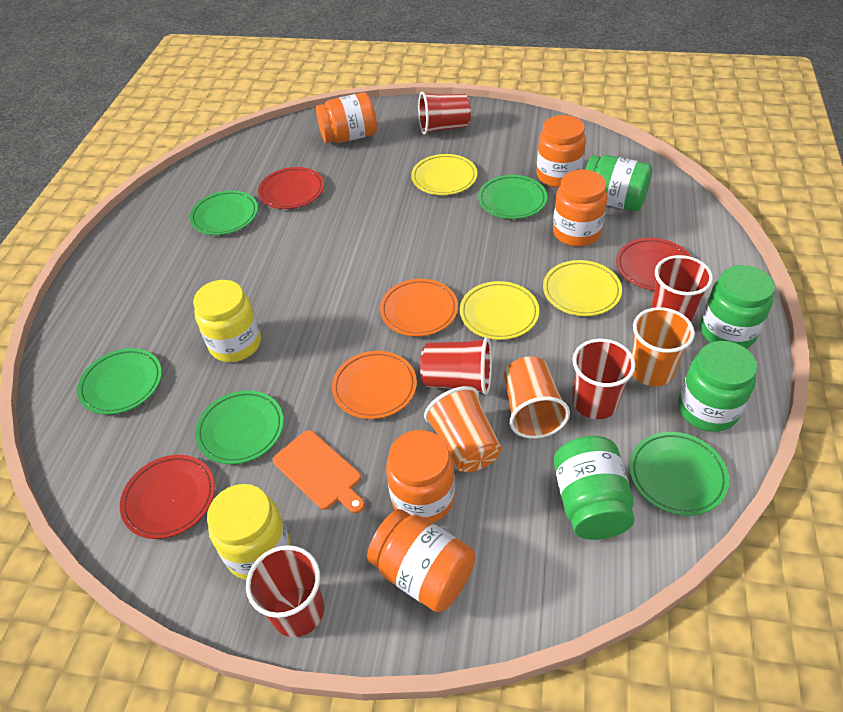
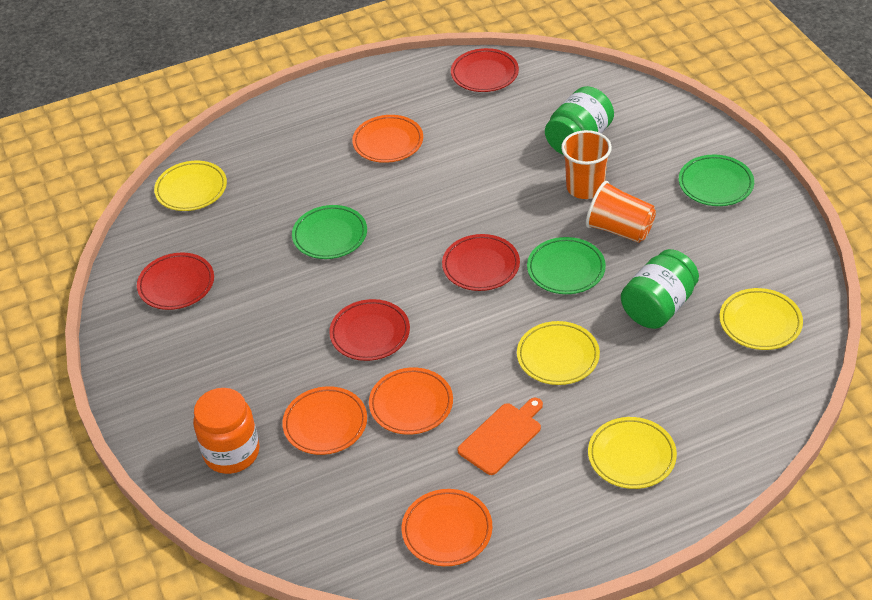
green jar: 4 -> 2
green plate: 5 -> 3
orange cup: 3 -> 2
orange jar: 5 -> 1
orange plate: 2 -> 4
red cup: 5 -> 0
red plate: 3 -> 4
yellow jar: 2 -> 0
yellow plate: 3 -> 4

